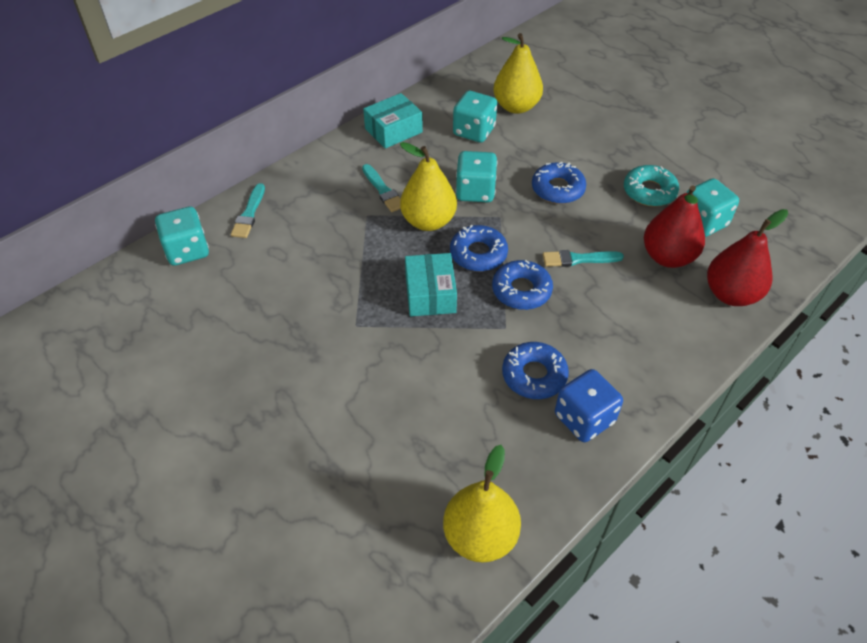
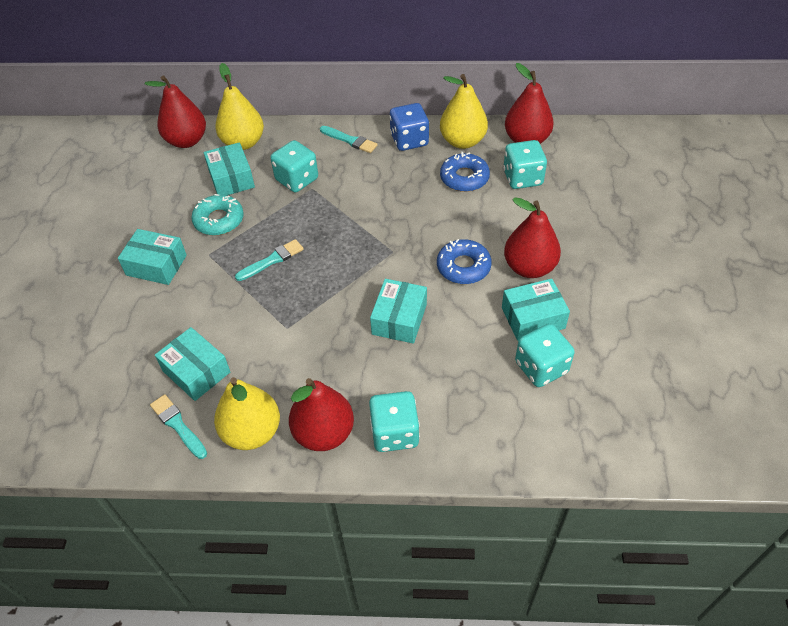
blue donut: 4 -> 2
red pear: 2 -> 4
turquoise box: 2 -> 5

